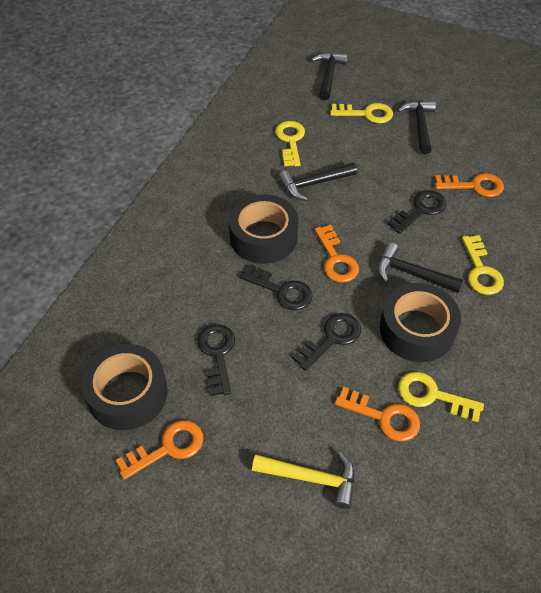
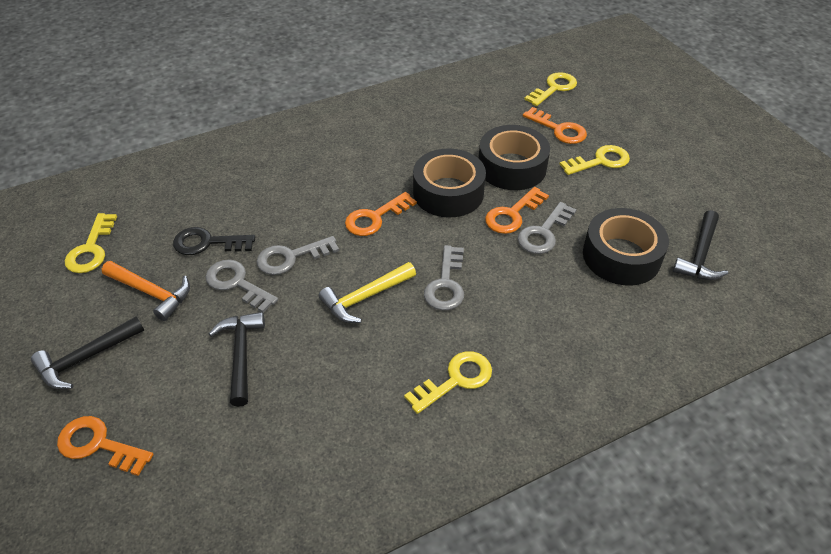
black hammer: 4 -> 3
black key: 4 -> 1
grey key: 0 -> 4
orange hammer: 0 -> 1

